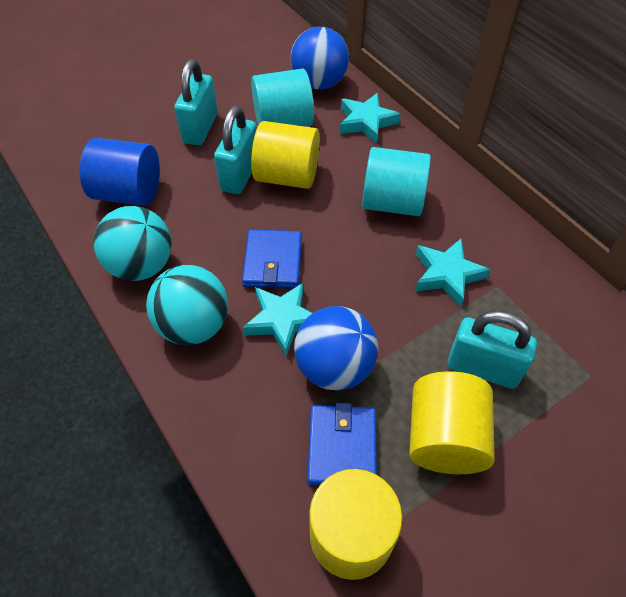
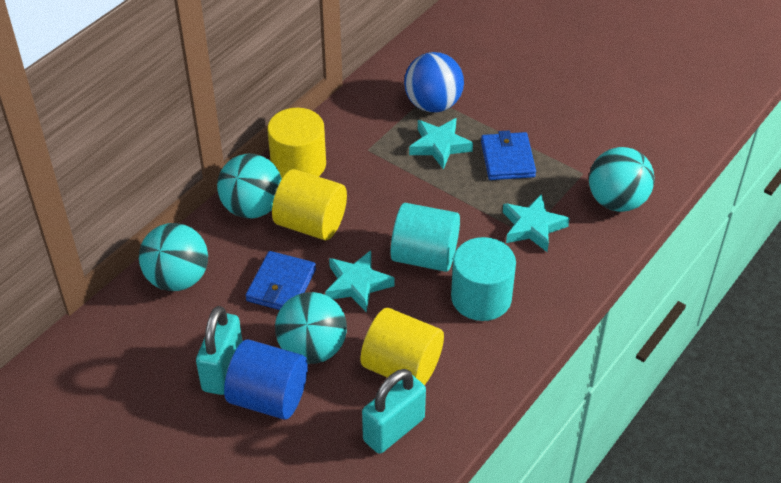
blue ball: 2 -> 1
turquoise ball: 2 -> 4
turquoise padlock: 3 -> 2

